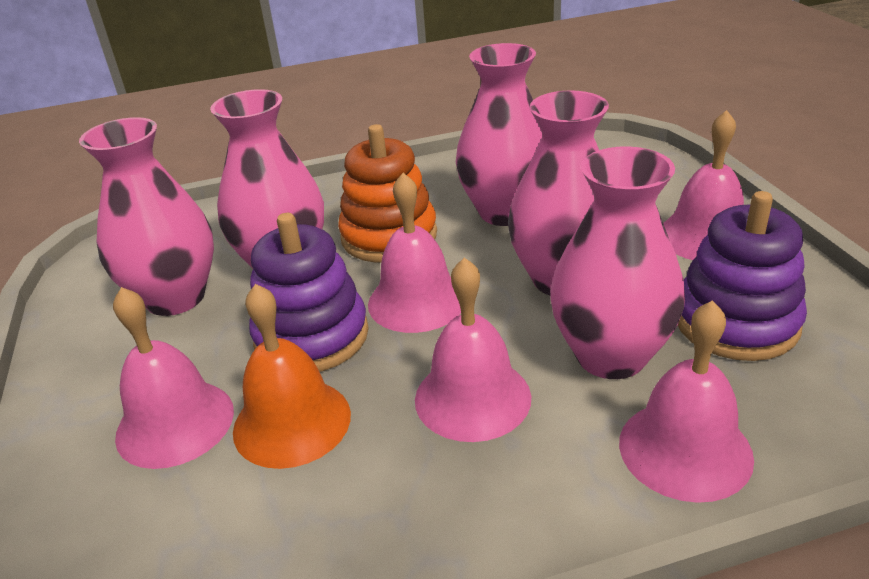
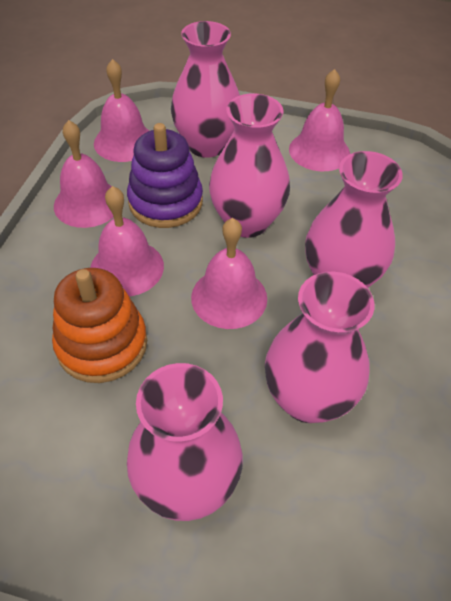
orange bell: 1 -> 0
purple stacking toy: 2 -> 1

